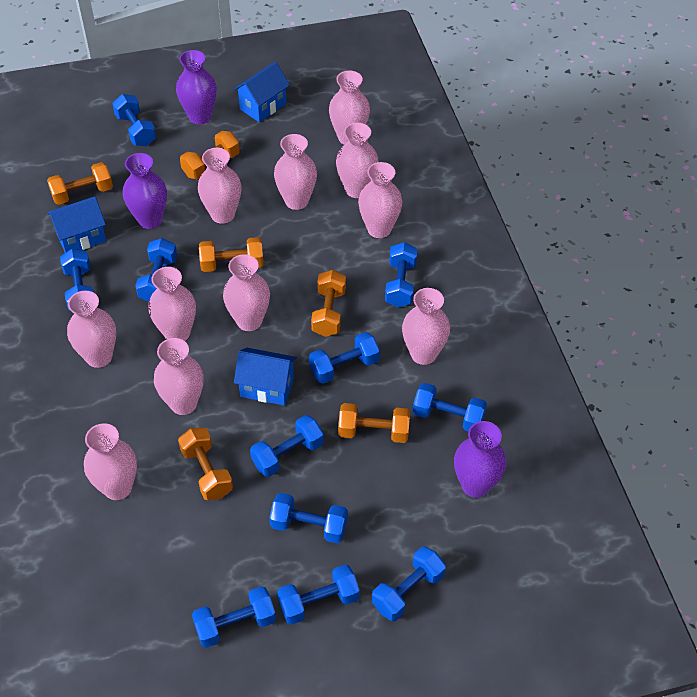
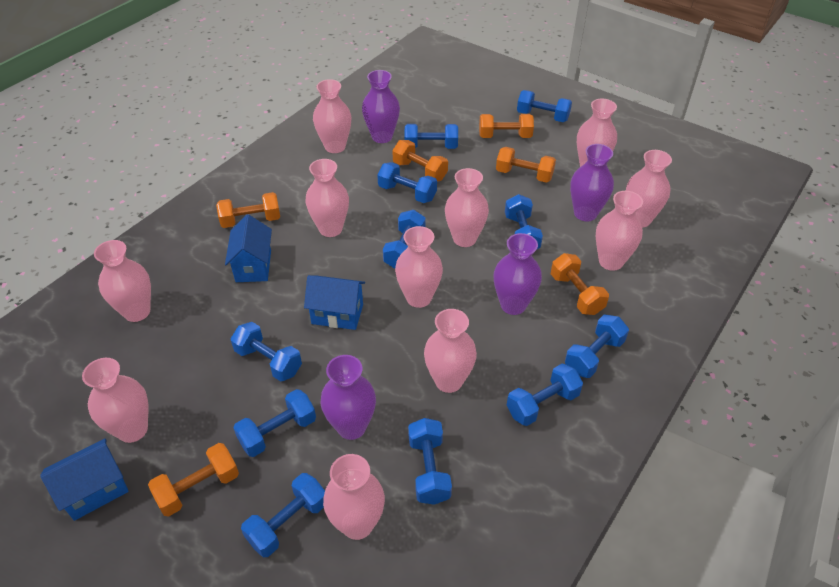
purple vase: 3 -> 4

